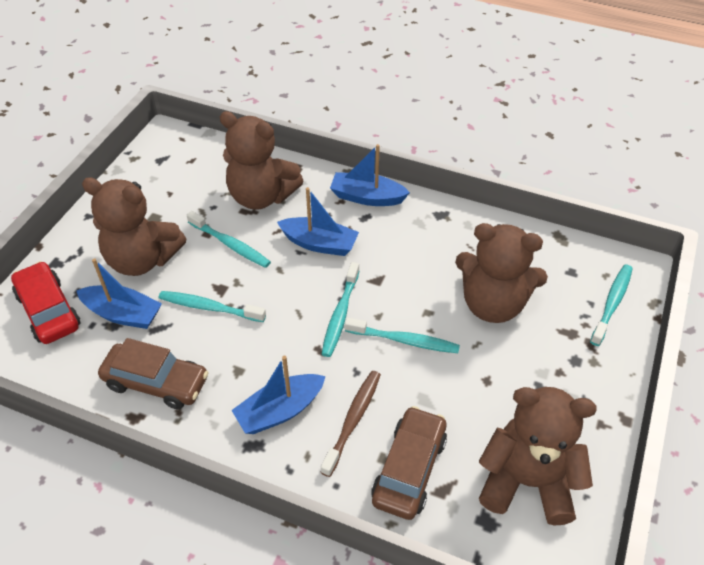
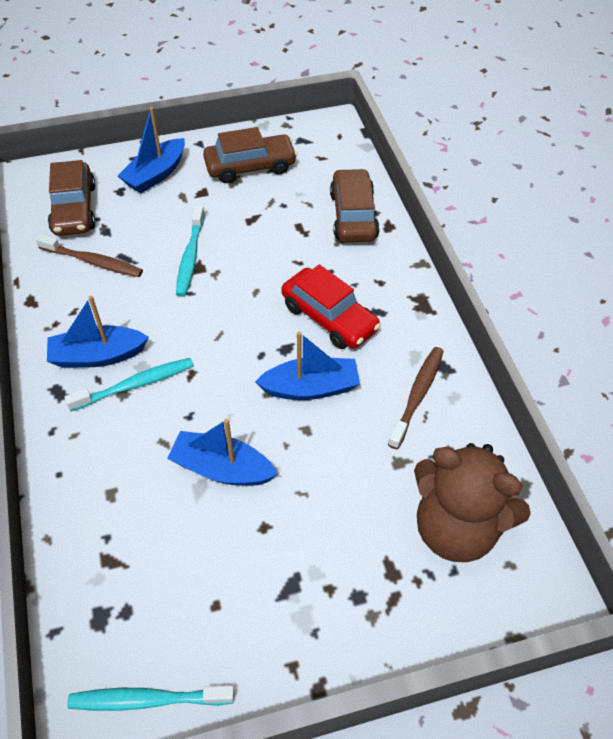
brown car: 2 -> 3
brown teddy bear: 4 -> 1
brown toothbrush: 1 -> 2
turquoise toothbrush: 5 -> 3

